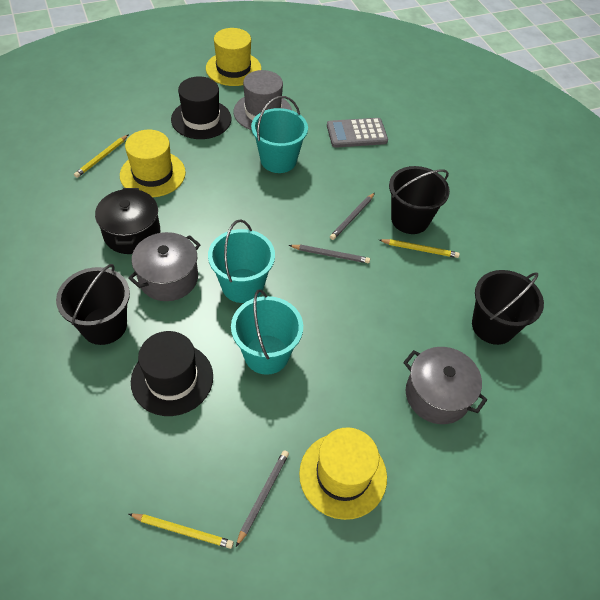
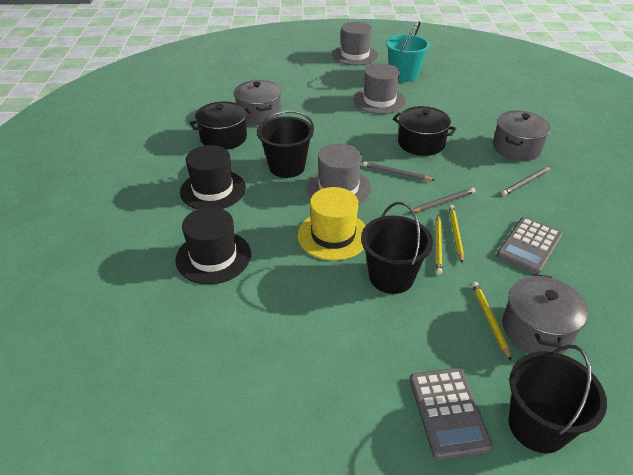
black pot: 1 -> 2
grey calculator: 1 -> 2
grey hat: 1 -> 3
grey pot: 2 -> 3
turquoise bucket: 3 -> 1
yellow hat: 3 -> 1

